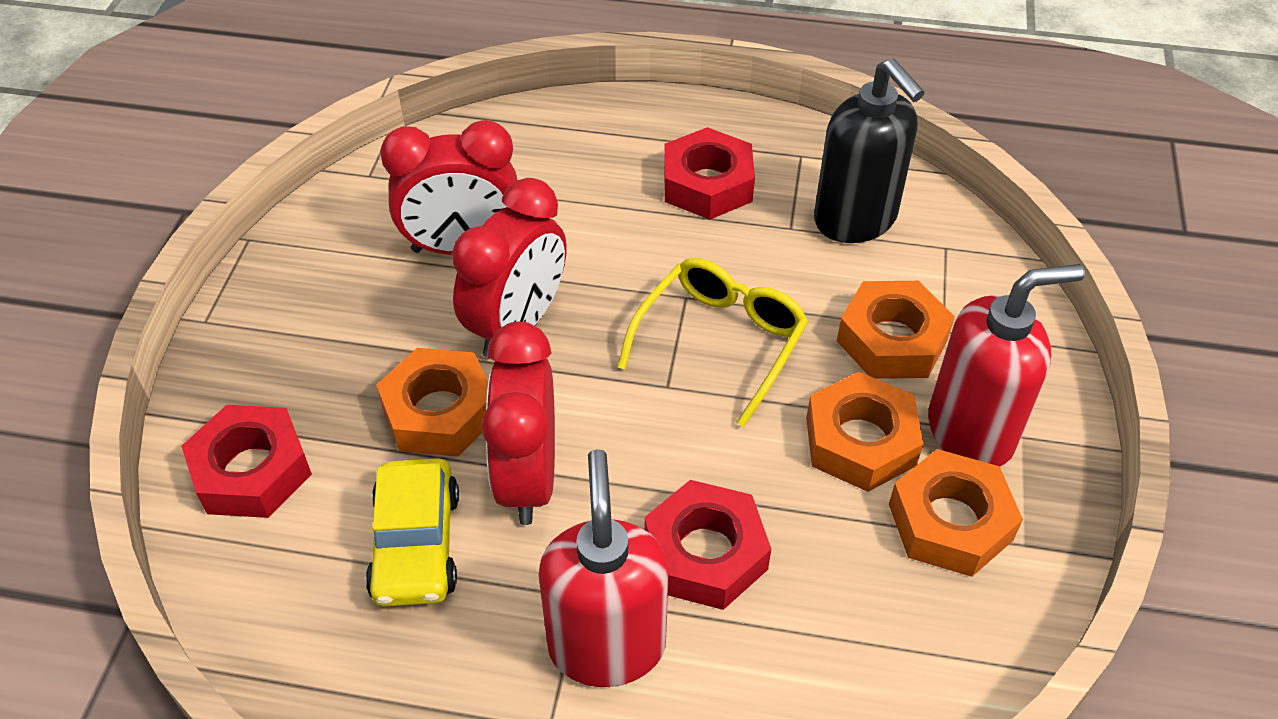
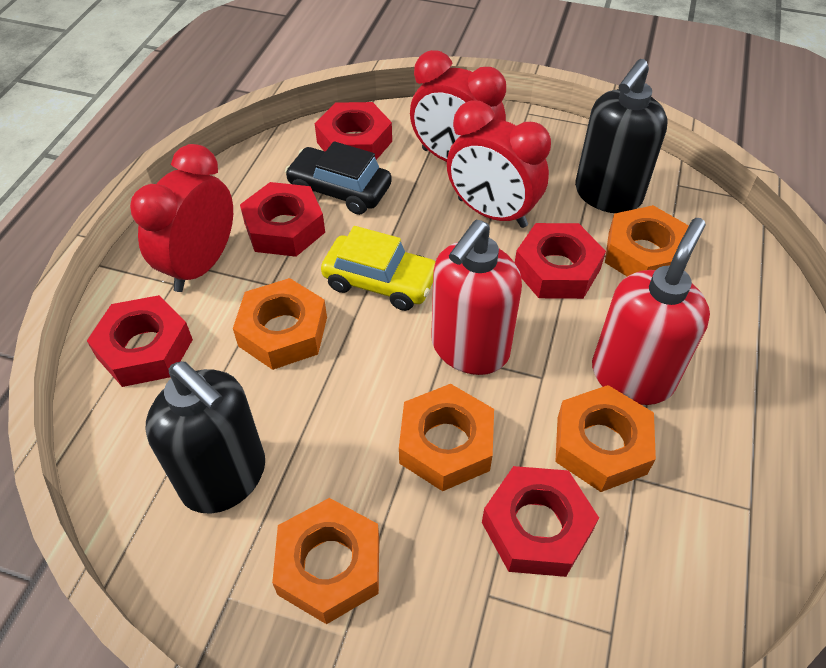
black car: 0 -> 1
black soap dispenser: 1 -> 2
orange nut: 4 -> 5
red nut: 3 -> 5
yellow glasses: 1 -> 0

